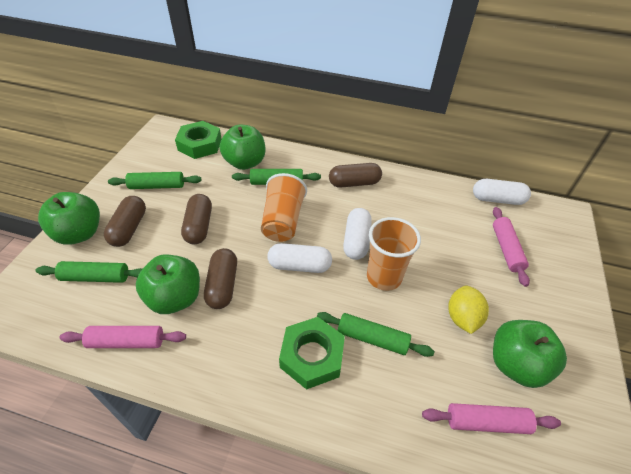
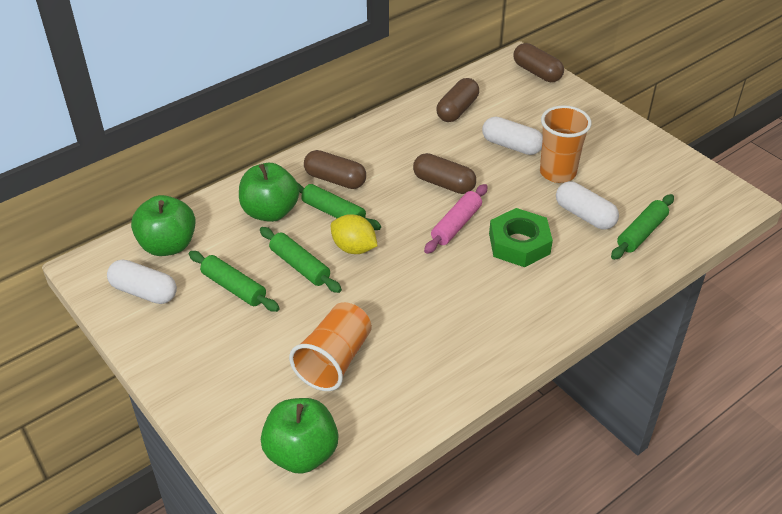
green apple: 4 -> 3
green nut: 2 -> 1
pink rolling pin: 3 -> 1

